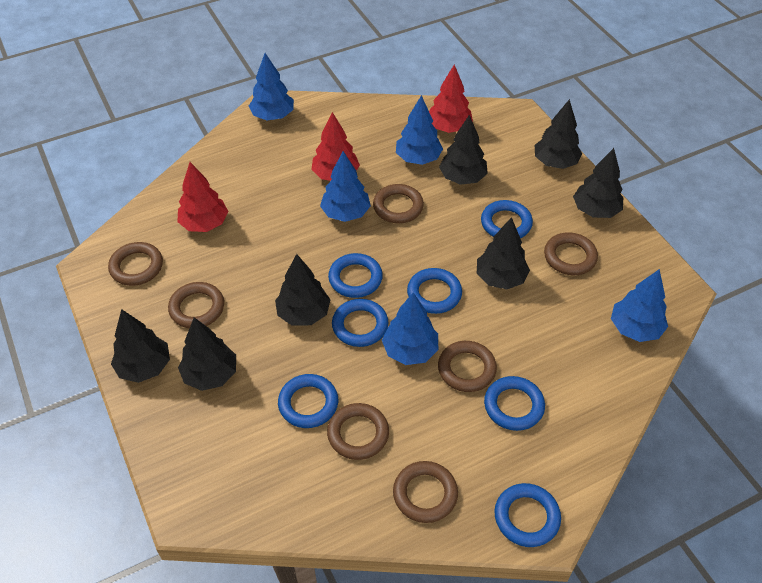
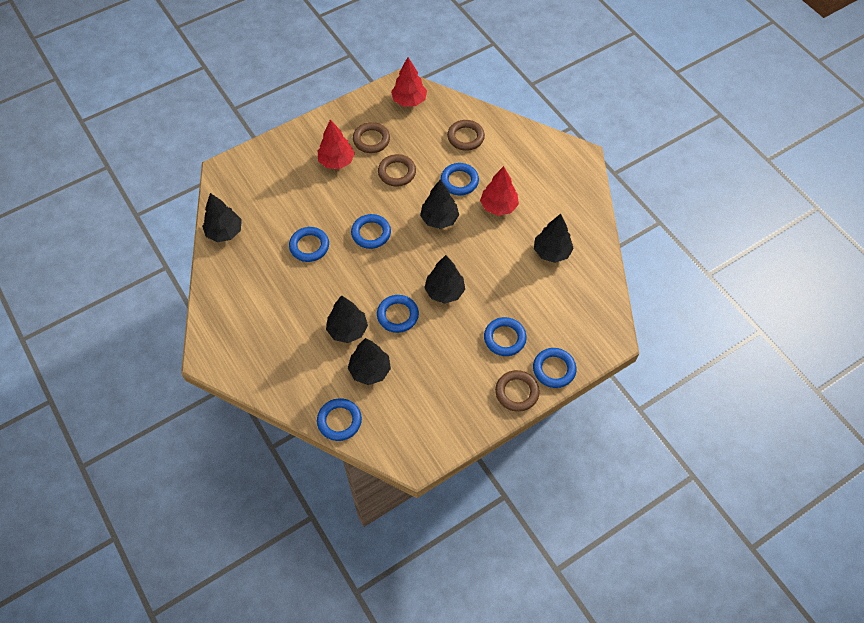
black tree: 7 -> 6
blue tree: 5 -> 0
brown ring: 7 -> 4

